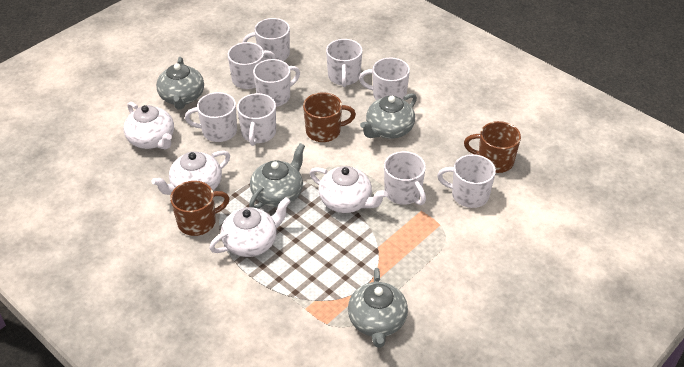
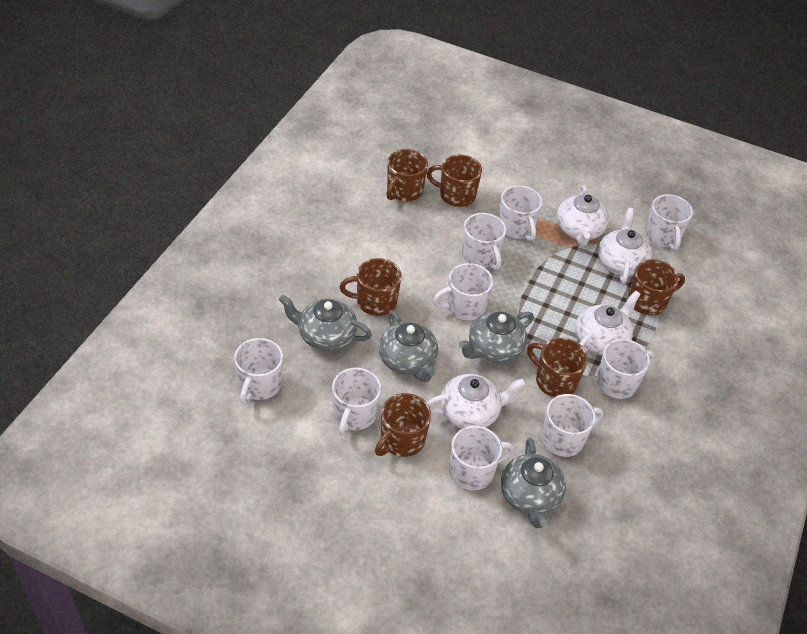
brown mug: 3 -> 6

